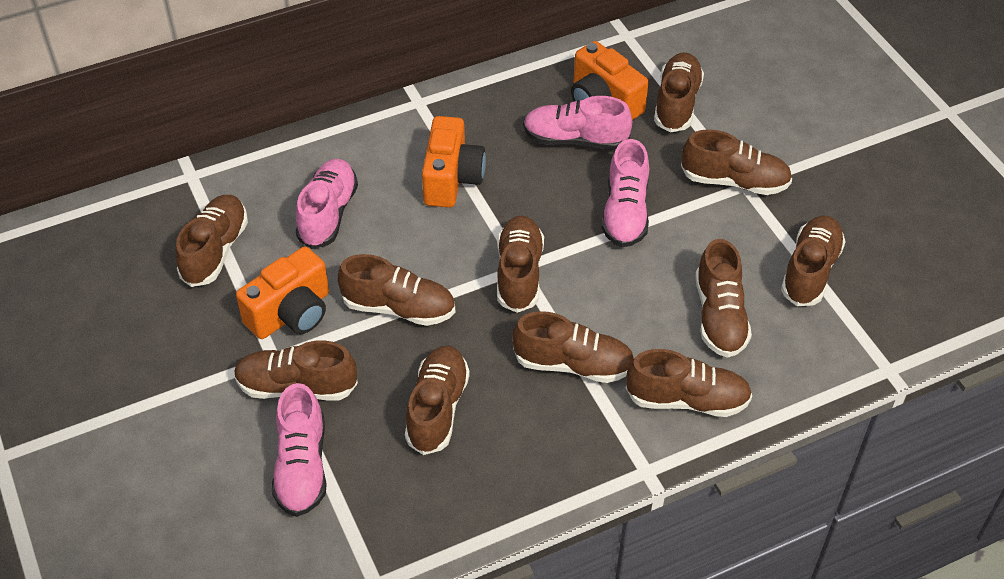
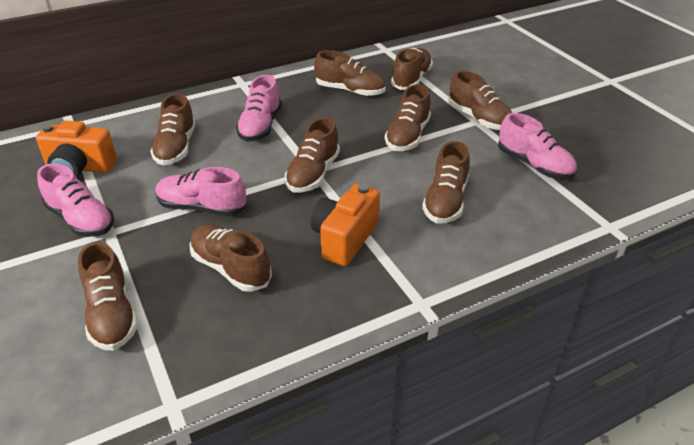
brown shoe: 11 -> 9
orange camera: 3 -> 2

